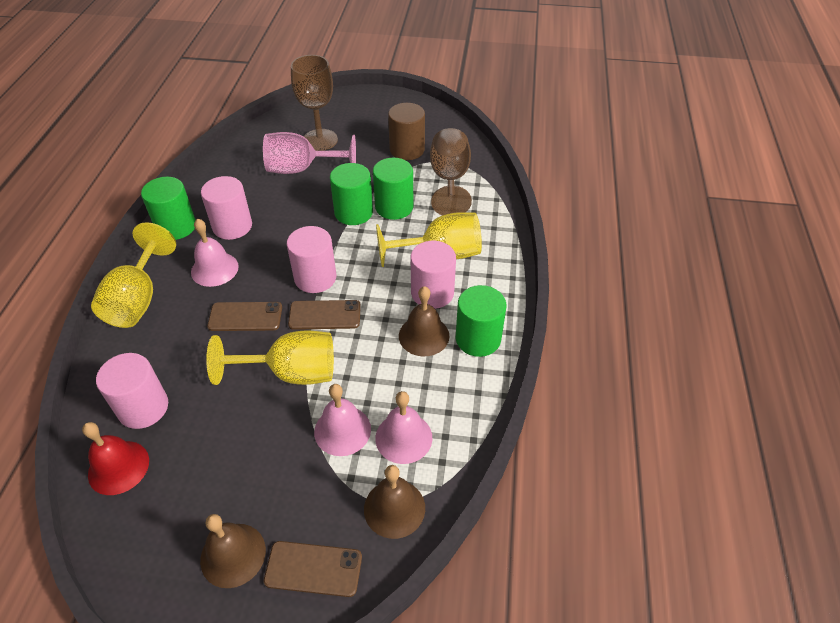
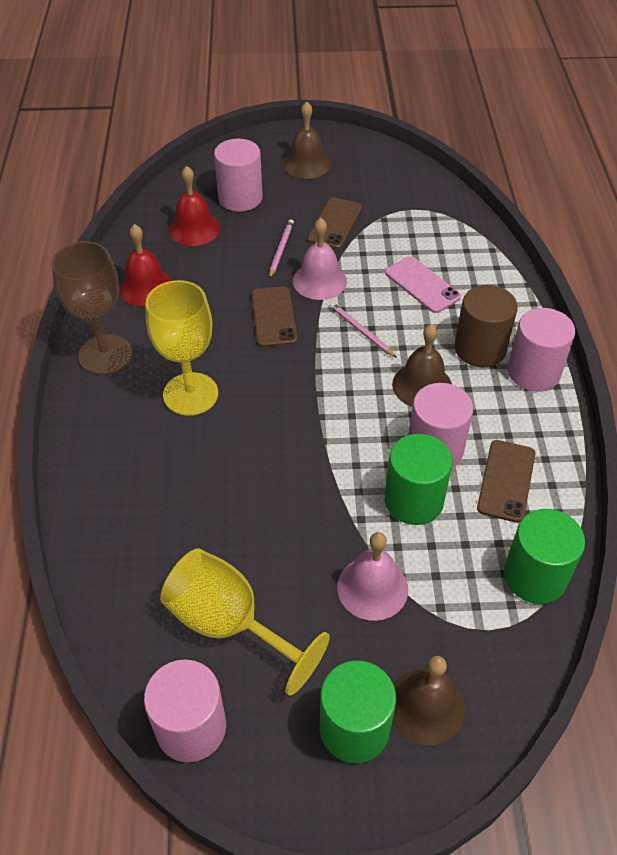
brown goblet: 2 -> 1
green cylinder: 4 -> 3
pink bell: 3 -> 2
pink goblet: 1 -> 0
pink pencil: 0 -> 2
pink phone: 0 -> 1
red bell: 1 -> 2
yellow goblet: 3 -> 2

